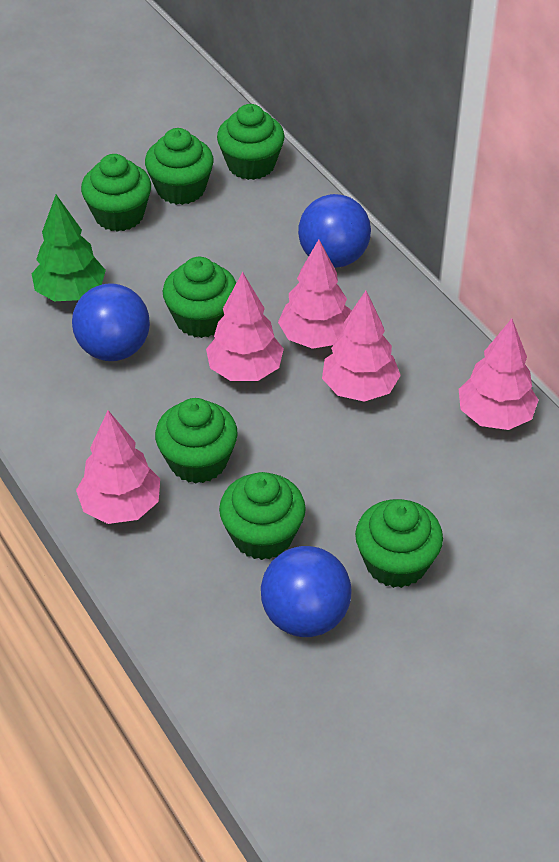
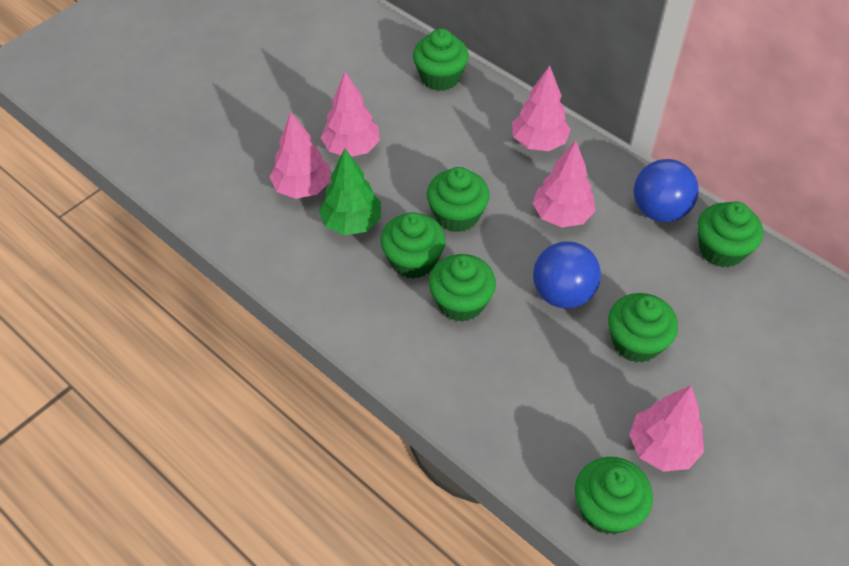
blue ball: 3 -> 2

